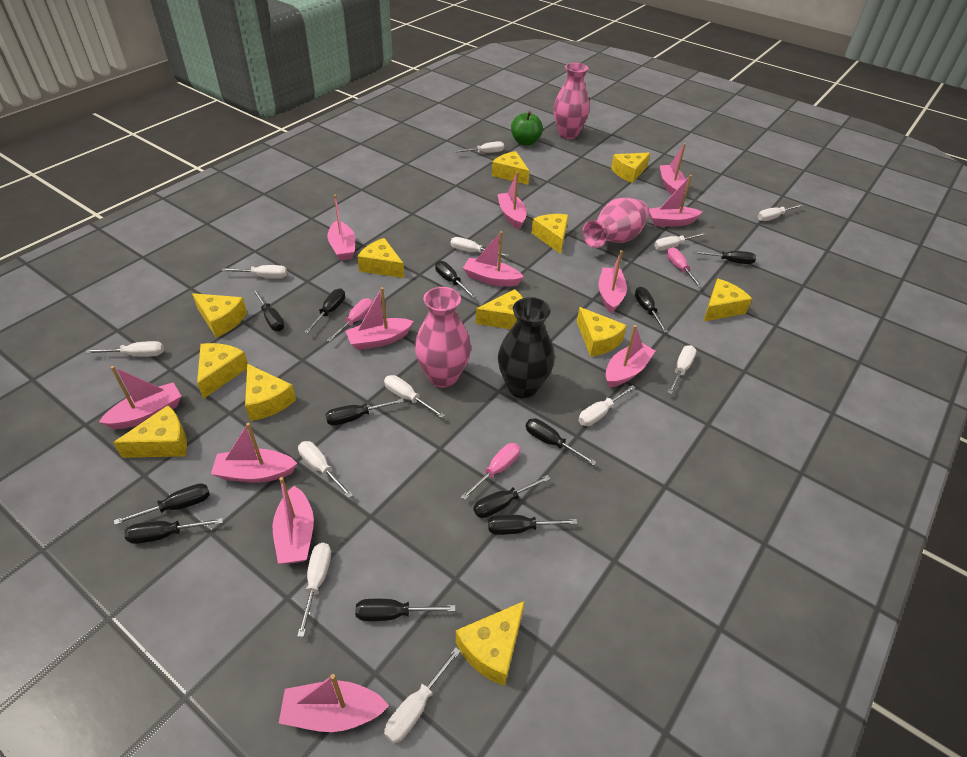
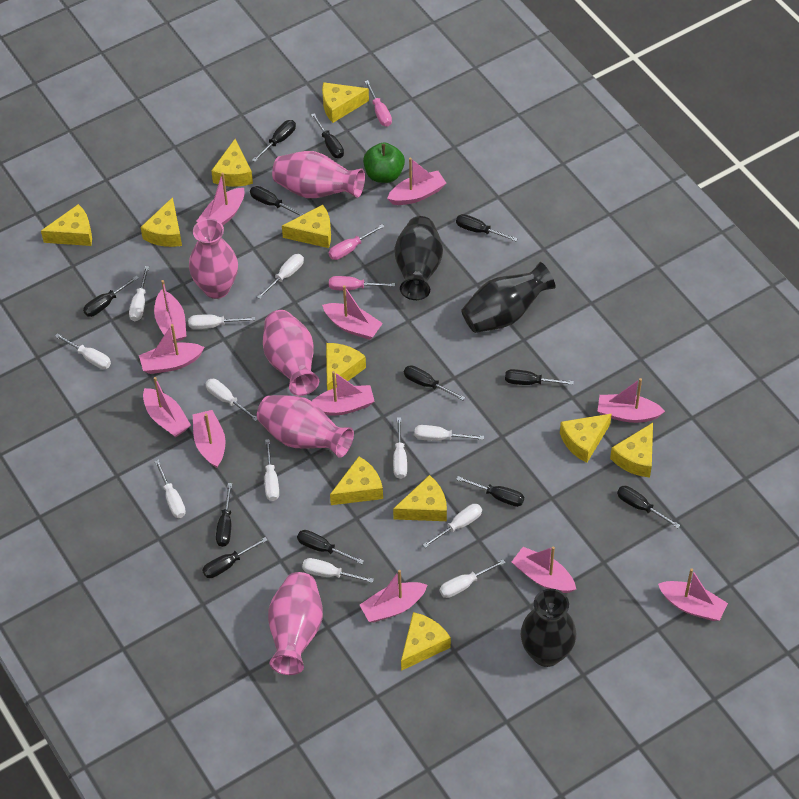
black vase: 1 -> 3
pink vase: 3 -> 5
yellow cheese: 12 -> 11

